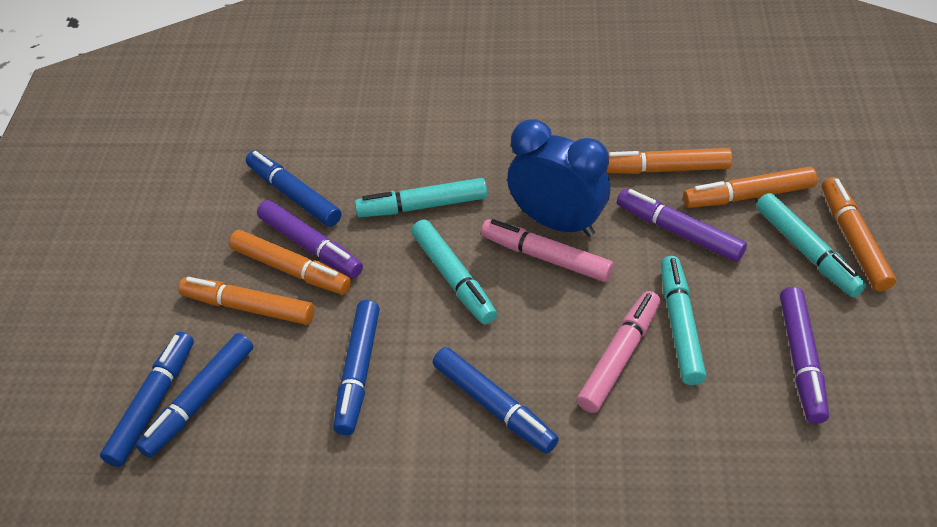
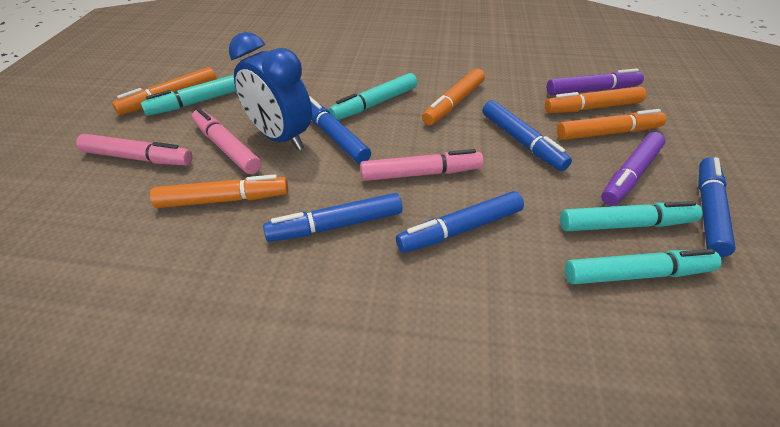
pink marker: 2 -> 3
purple marker: 3 -> 2

